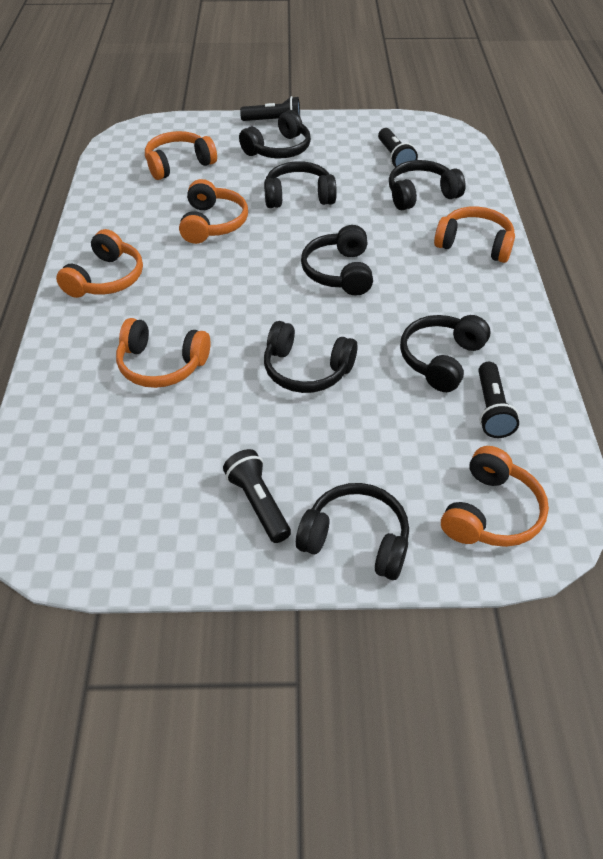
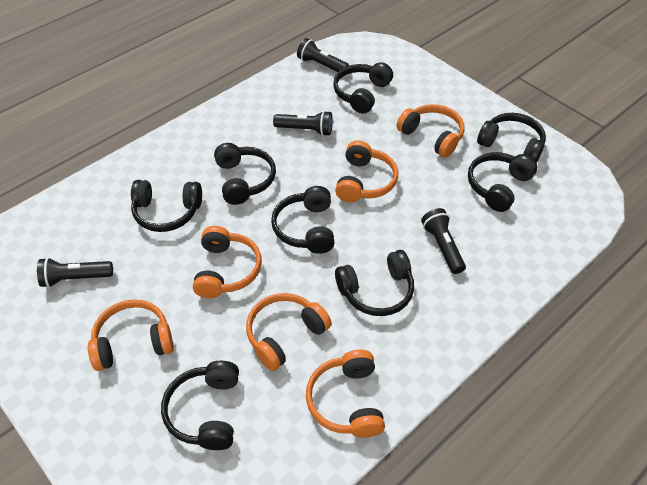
black headphones: 7 -> 8

